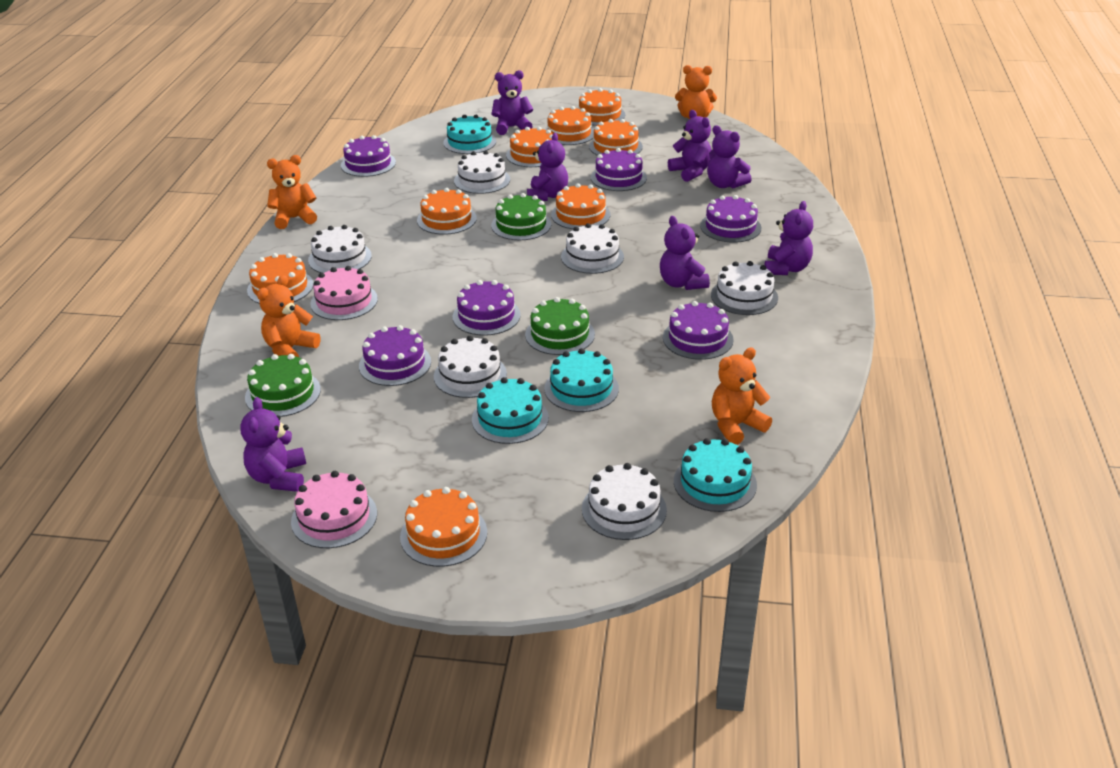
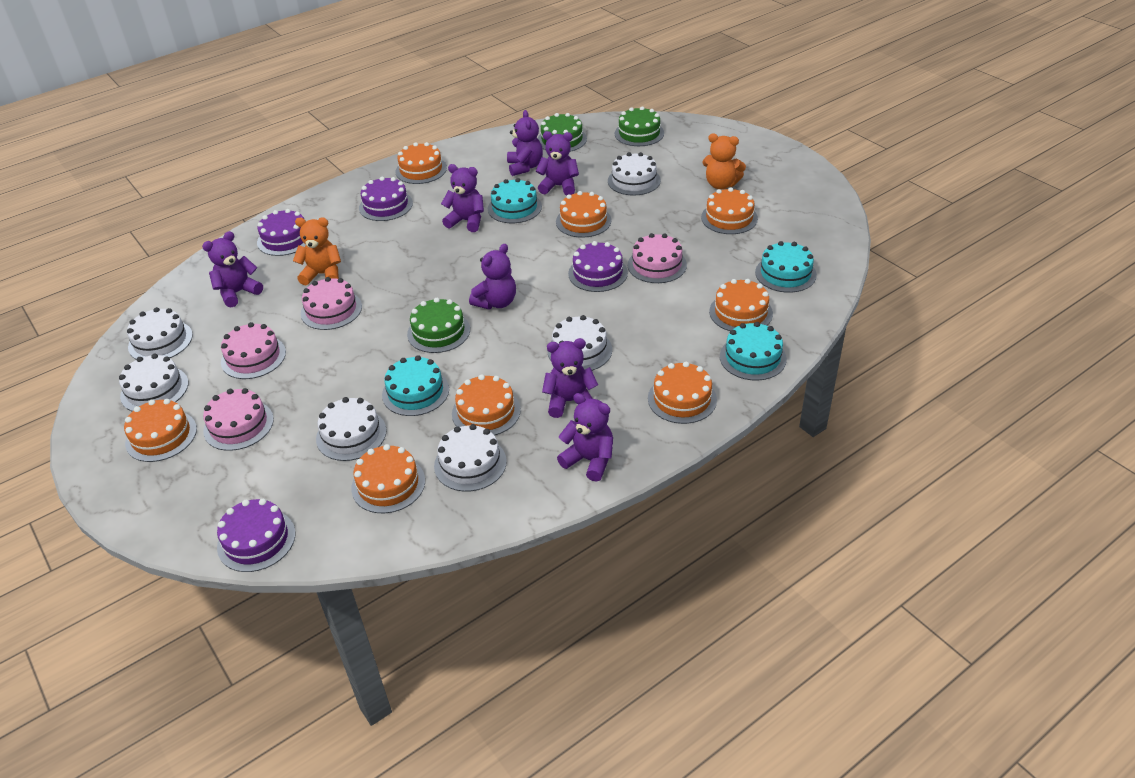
orange teddy bear: 4 -> 2
pink cake: 2 -> 4
purple cake: 6 -> 4

